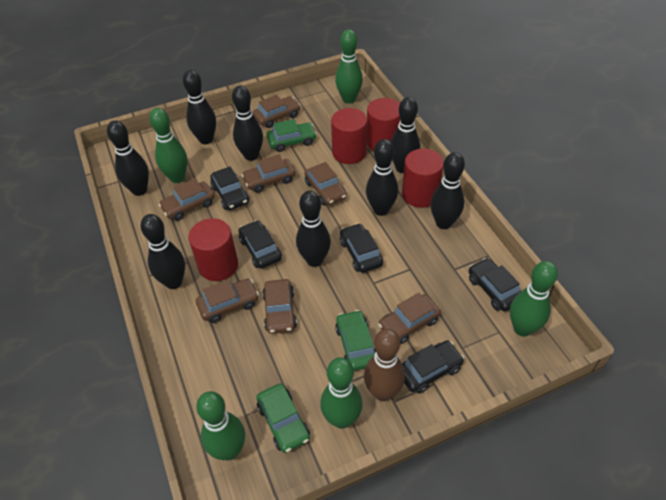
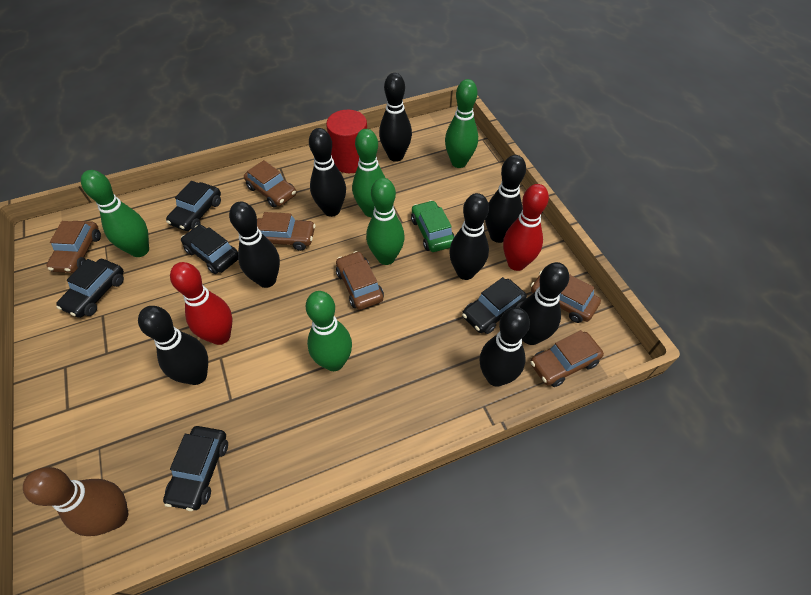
brown car: 7 -> 6
green car: 3 -> 1
red bowling pin: 0 -> 2
red cylinder: 4 -> 1

